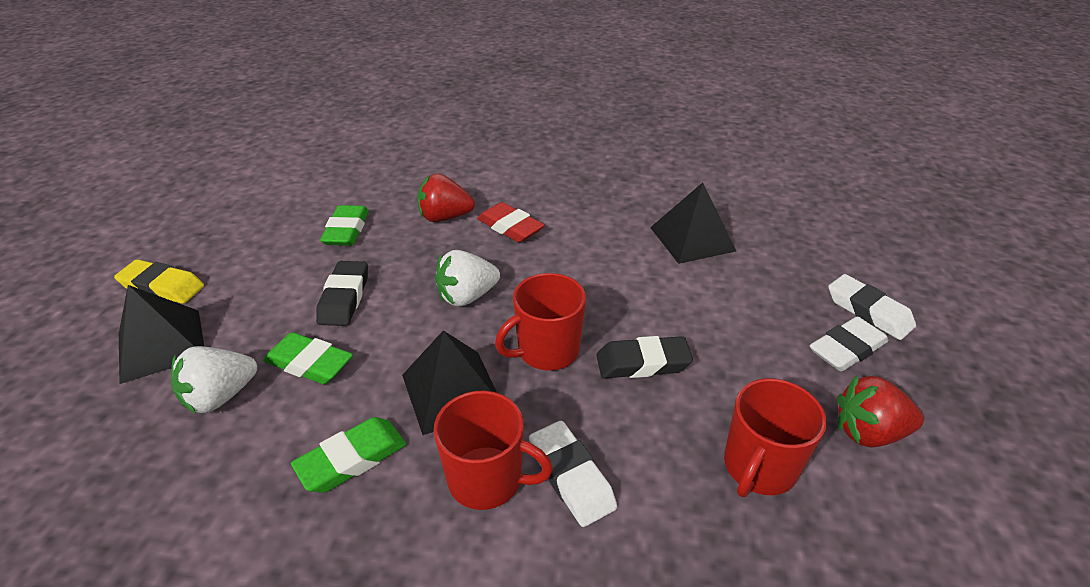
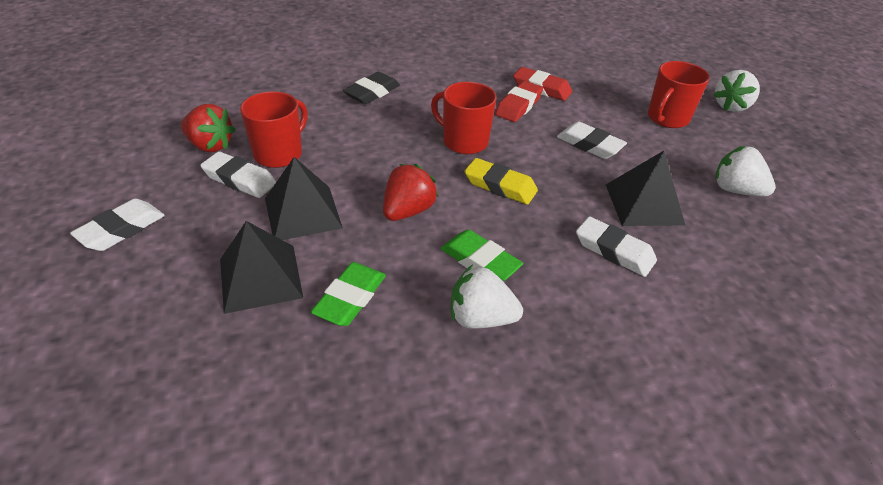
black eraser: 2 -> 1
green eraser: 3 -> 2
red eraser: 1 -> 2
white eraser: 3 -> 4
white strawberry: 2 -> 3

